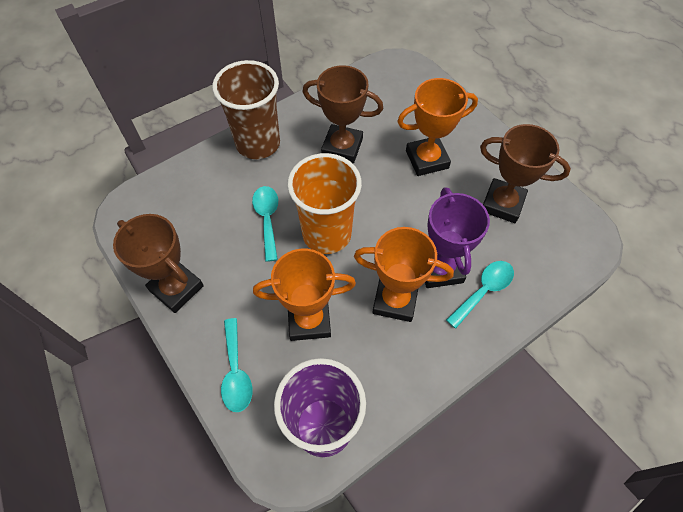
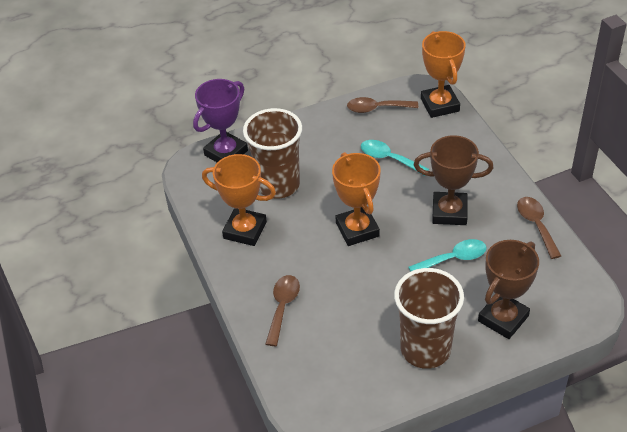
brown cup: 1 -> 2
brown spoon: 0 -> 3
brown trophy: 3 -> 2
orange cup: 1 -> 0
purple cup: 1 -> 0
turquoise spoon: 3 -> 2

